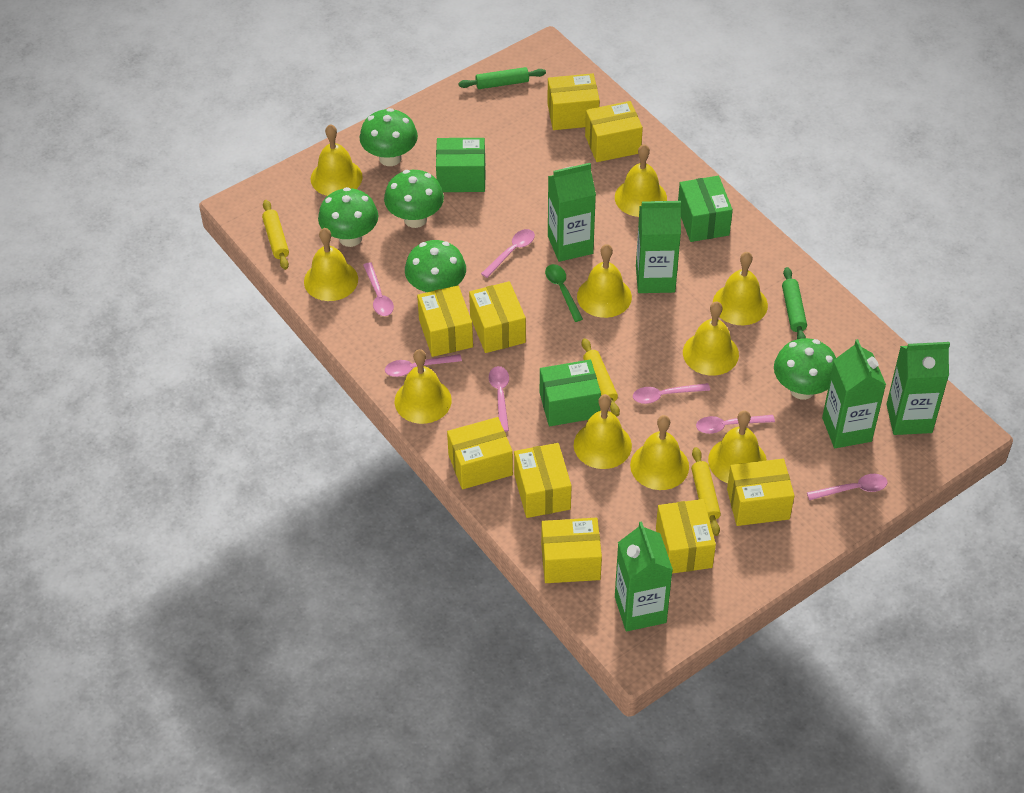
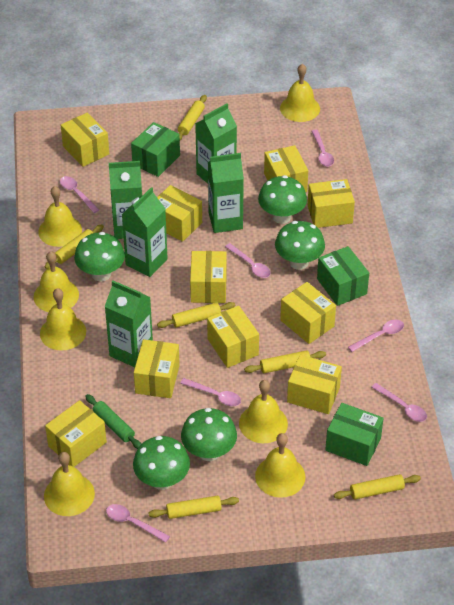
green rolling pin: 2 -> 1
green spoon: 1 -> 0
yellow bell: 10 -> 7
yellow box: 9 -> 10
yellow rolling pin: 3 -> 6

